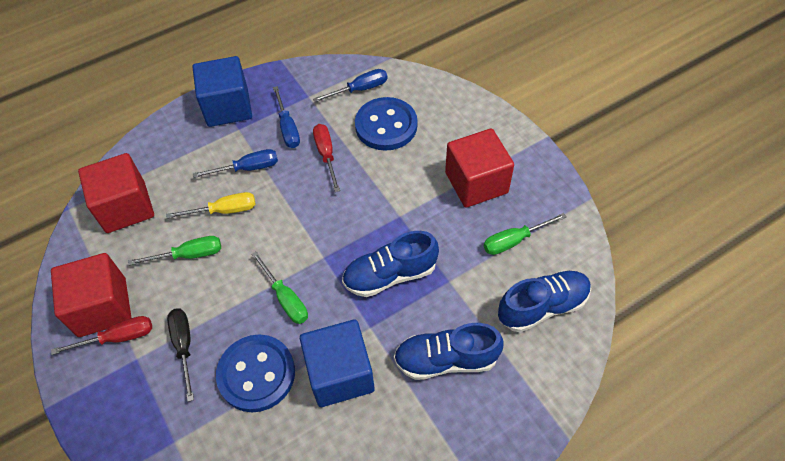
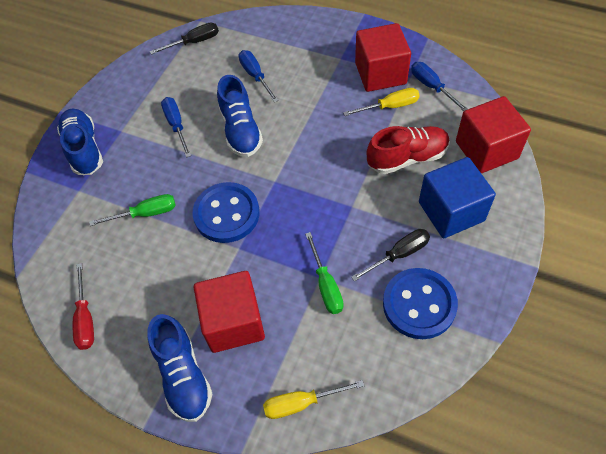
black screwdriver: 1 -> 2
blue cube: 2 -> 1
green screwdriver: 3 -> 2
red screwdriver: 2 -> 1
red shoe: 0 -> 1
yellow screwdriver: 1 -> 2

